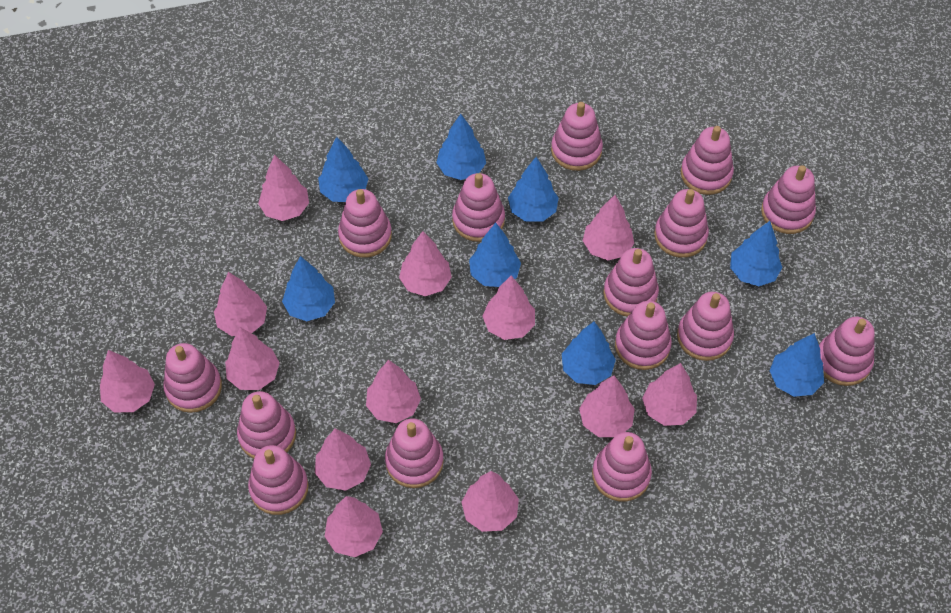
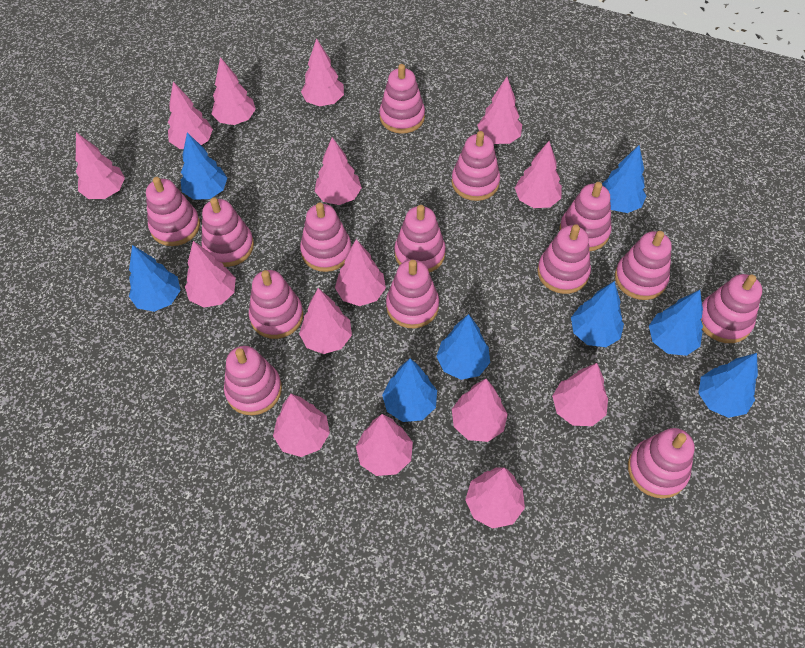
pink stacking toy: 15 -> 14
pink tree: 13 -> 15

